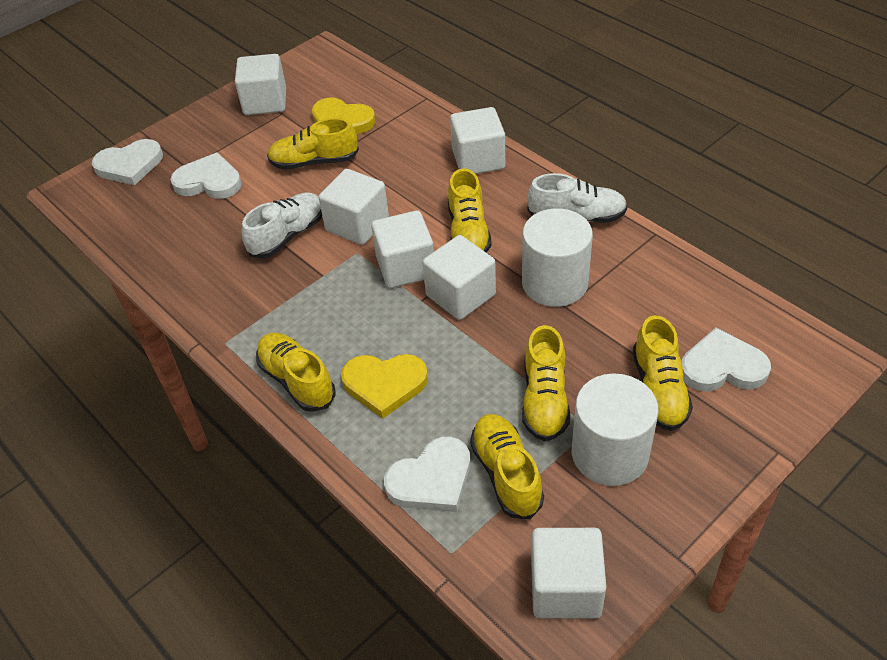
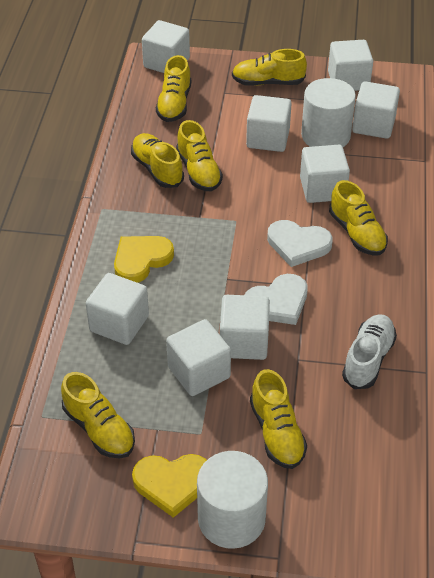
white cube: 6 -> 8
white heart: 4 -> 2
white shoe: 2 -> 1
yellow shoe: 6 -> 7

